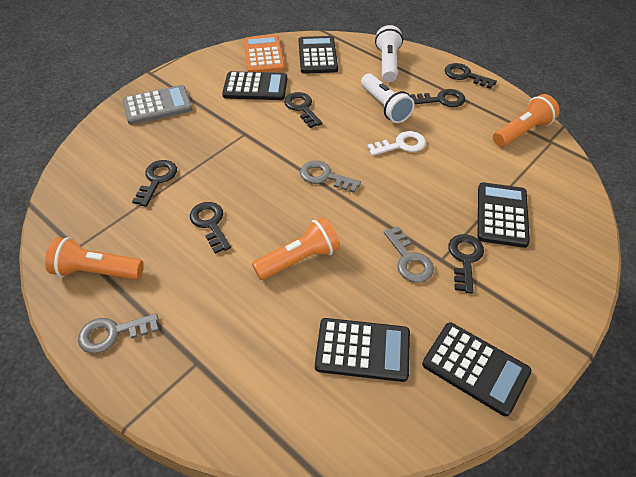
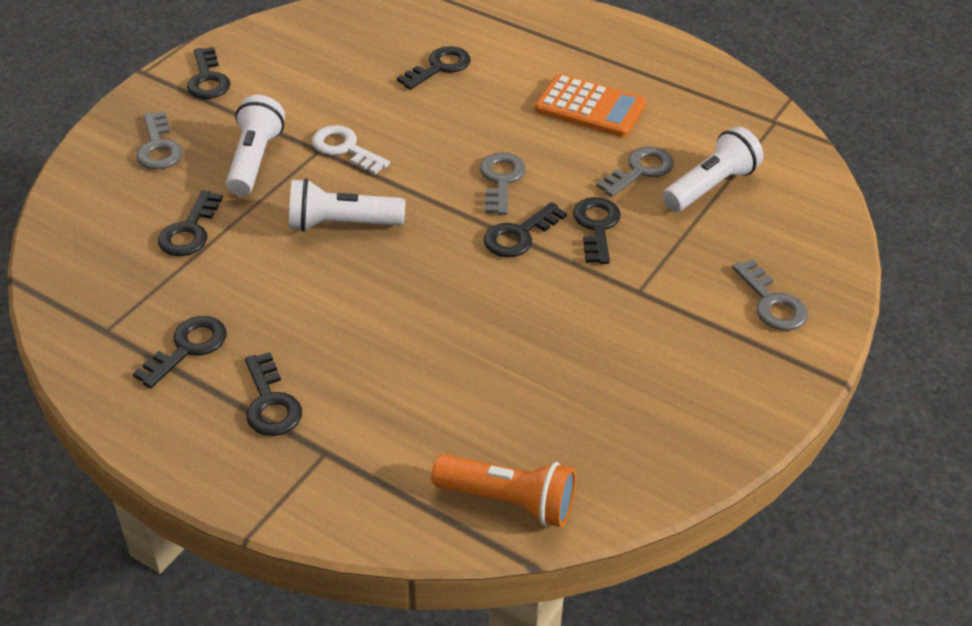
black calculator: 5 -> 0
black key: 6 -> 7
grey calculator: 1 -> 0
grey key: 3 -> 4
orange flashlight: 3 -> 1
white flashlight: 2 -> 3

